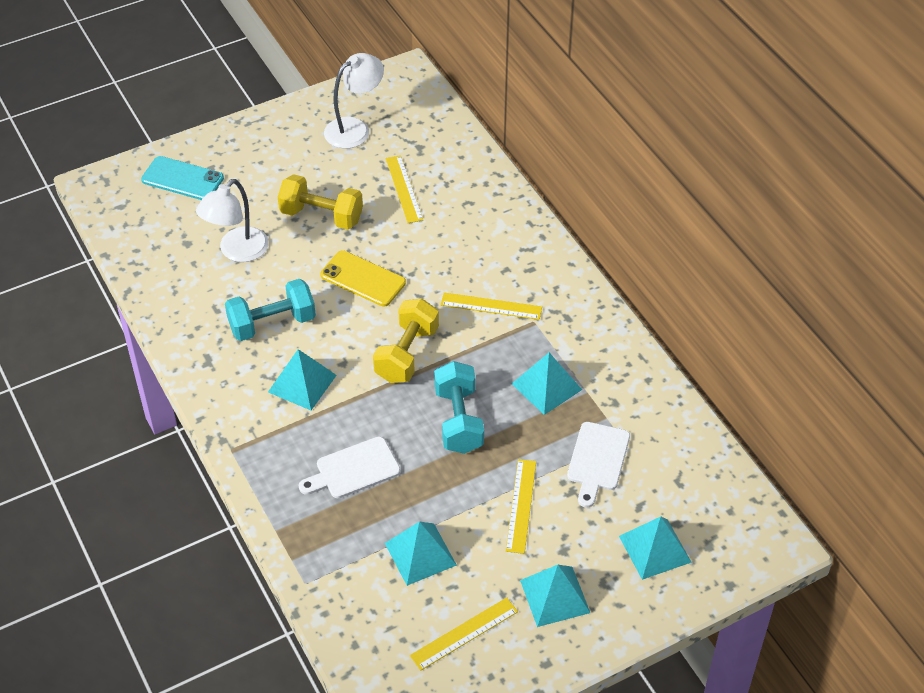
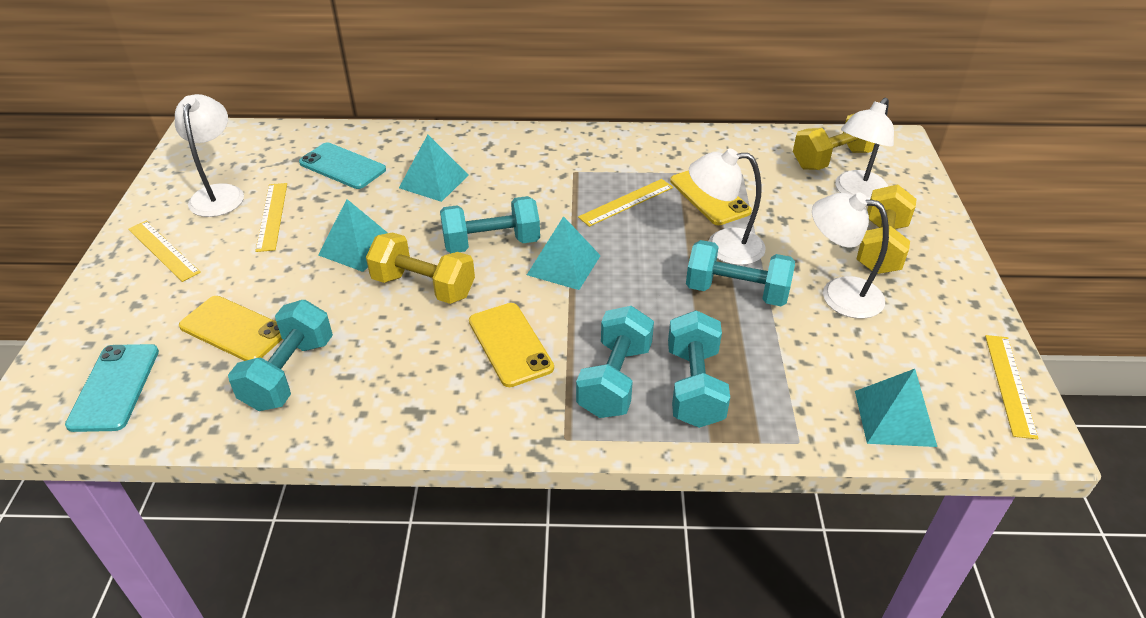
turquoise dumbbell: 2 -> 5
turquoise phone: 1 -> 2
turquoise pyramid: 5 -> 4
white cutting board: 2 -> 0
white lamp: 2 -> 4
yellow dumbbell: 2 -> 3
yellow phone: 1 -> 3

